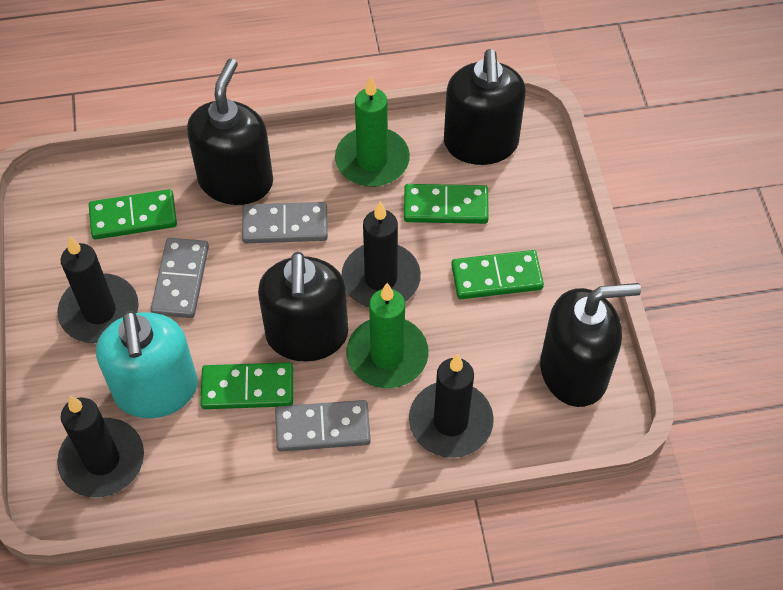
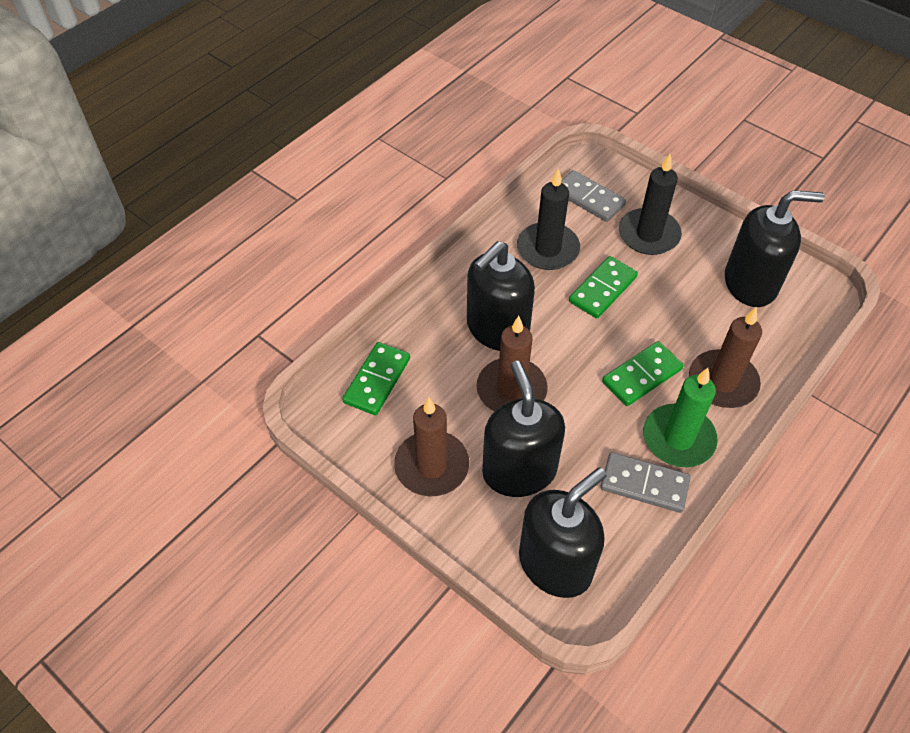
black candle: 4 -> 2
brown candle: 0 -> 3
green candle: 2 -> 1
green domino: 4 -> 3
grey domino: 3 -> 2
turquoise soap dispenser: 1 -> 0

